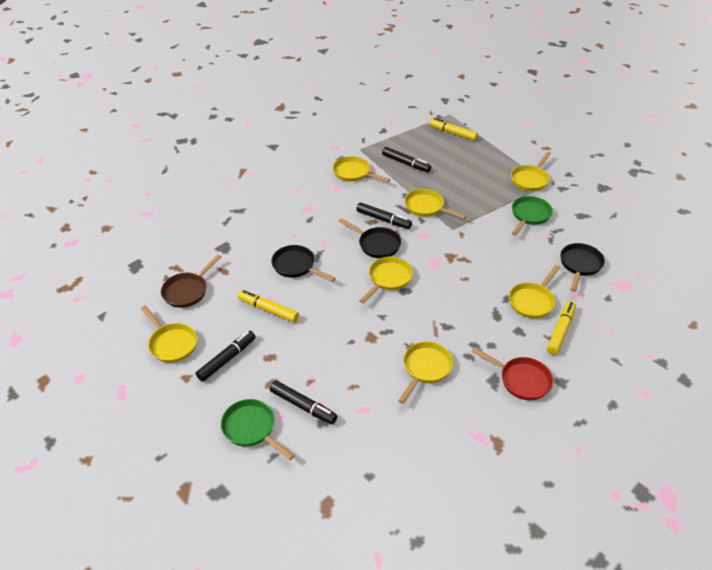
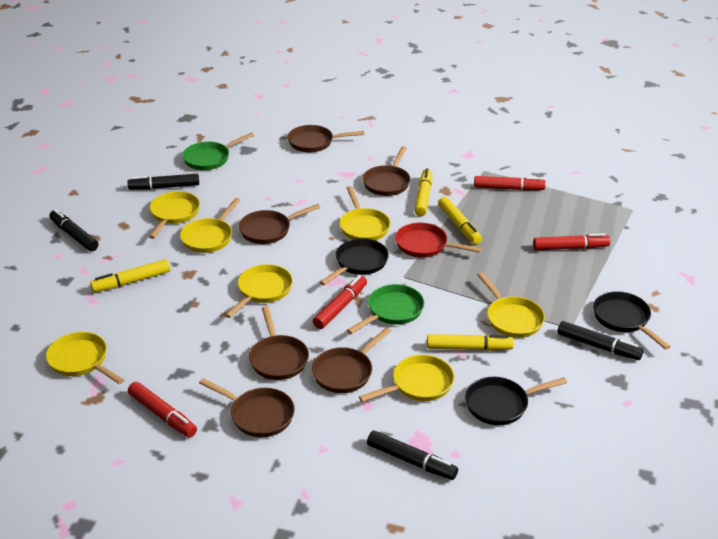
brown pan: 1 -> 6
red marker: 0 -> 4
yellow marker: 3 -> 4

